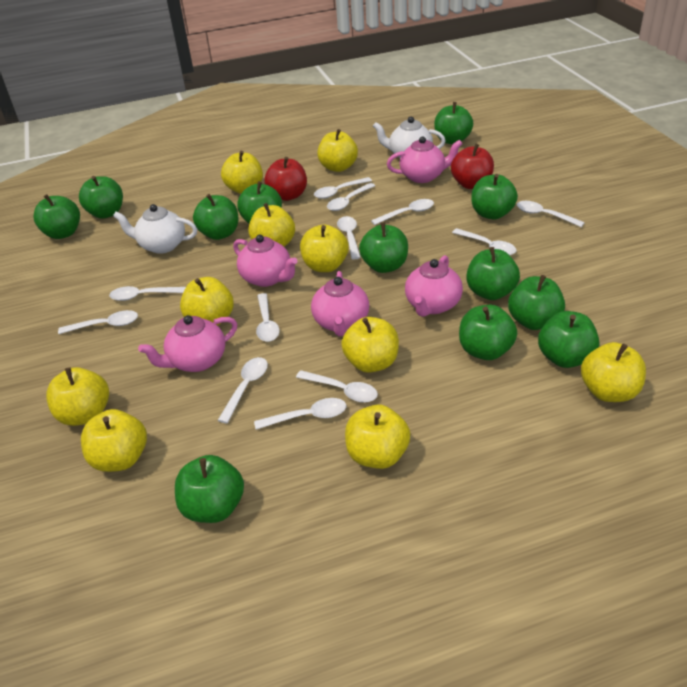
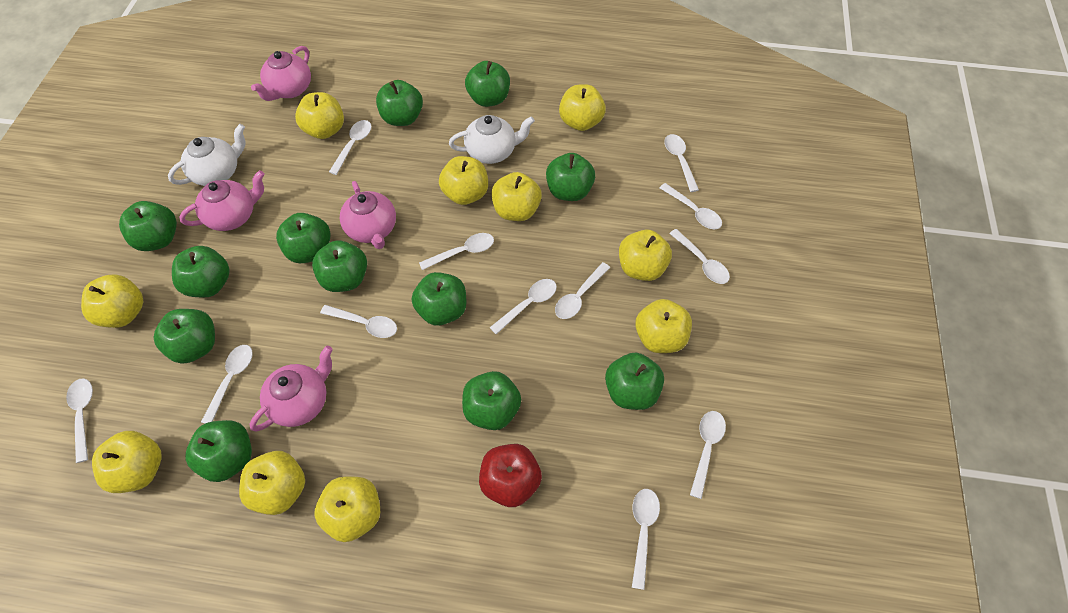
pink teapot: 5 -> 4
red apple: 2 -> 1

